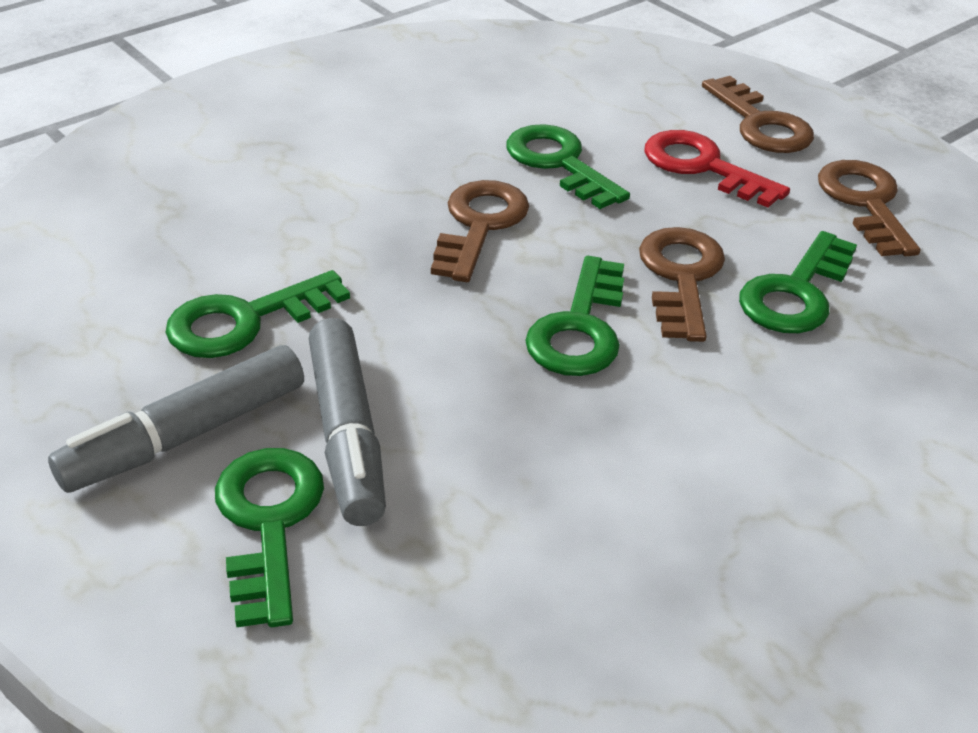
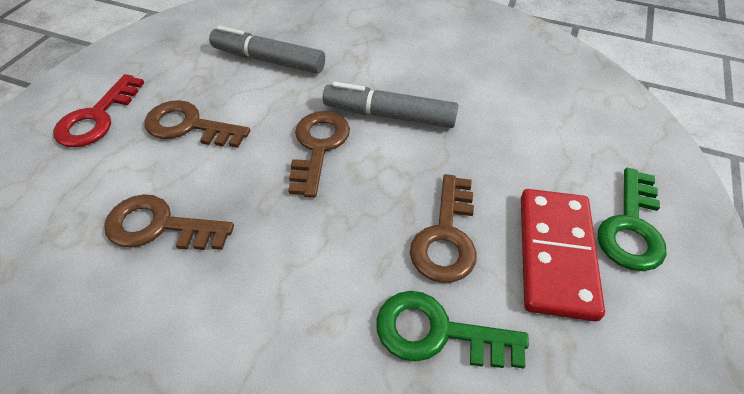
green key: 5 -> 2
red domino: 0 -> 1

